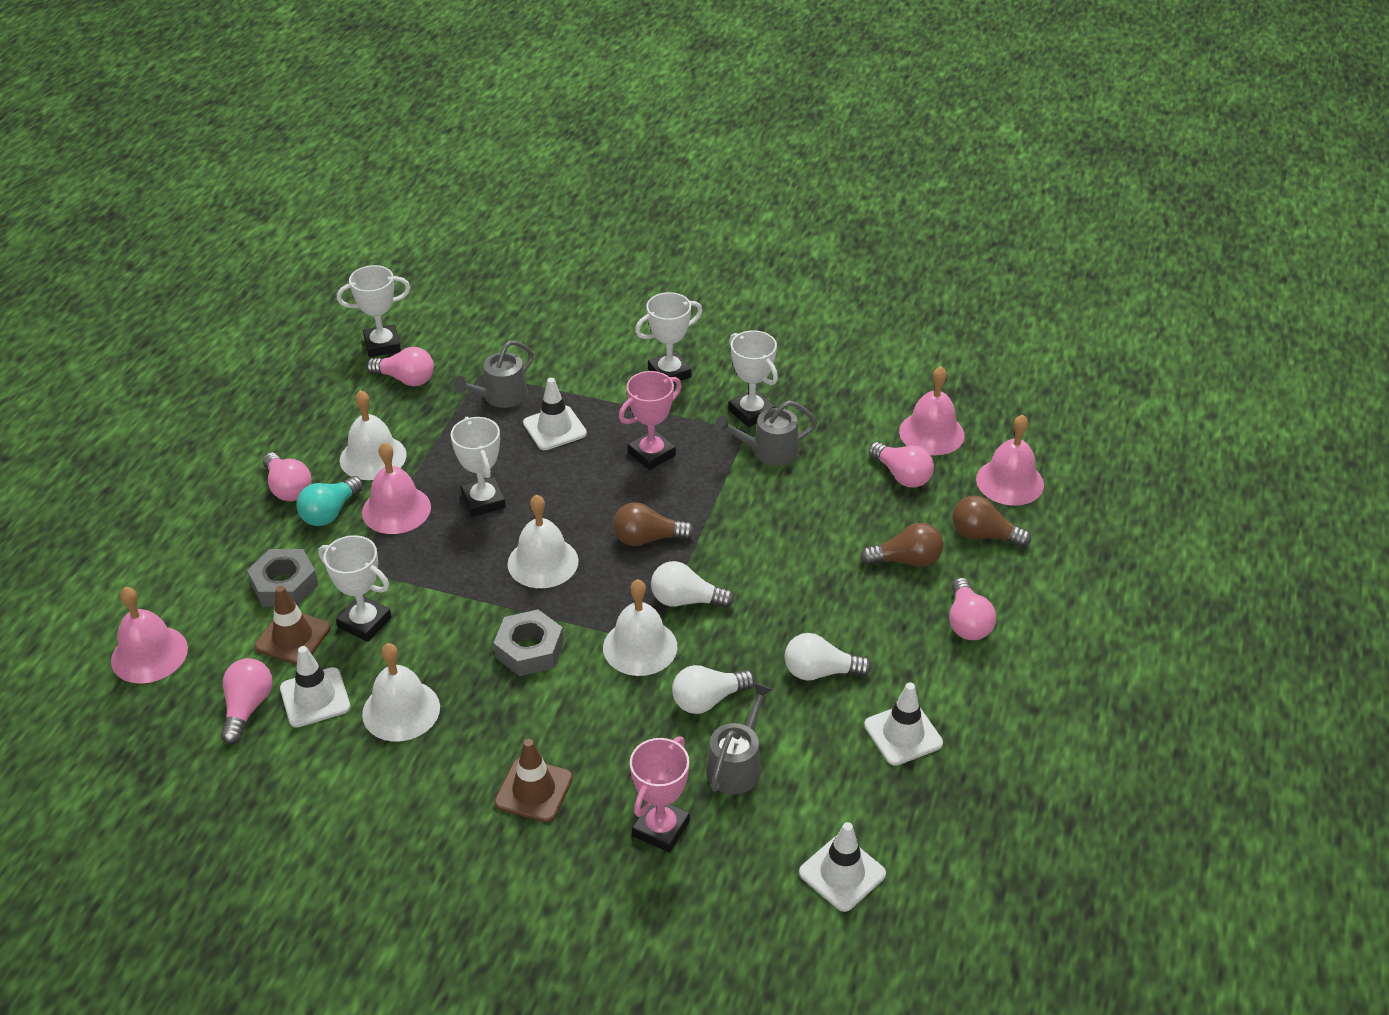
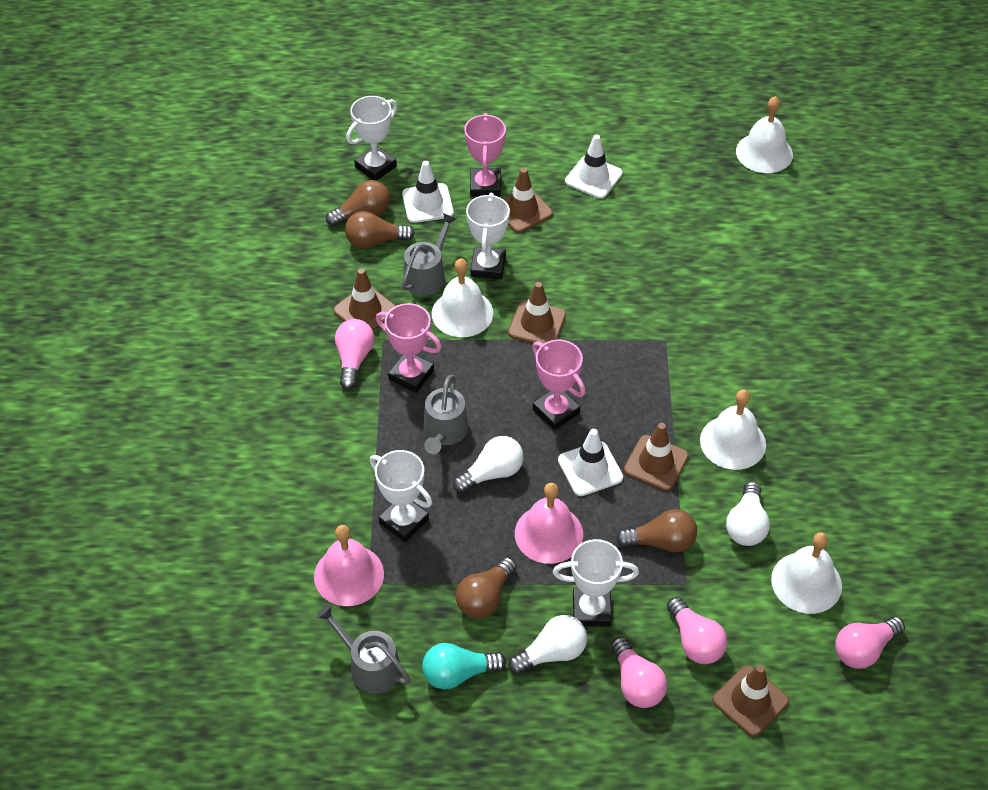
brown light bulb: 3 -> 4
brown traffic cone: 2 -> 5
grey nut: 2 -> 0
pink bell: 4 -> 2
pink light bulb: 5 -> 4
pink trophy: 2 -> 3
white traffic cone: 4 -> 3
white trophy: 5 -> 4

